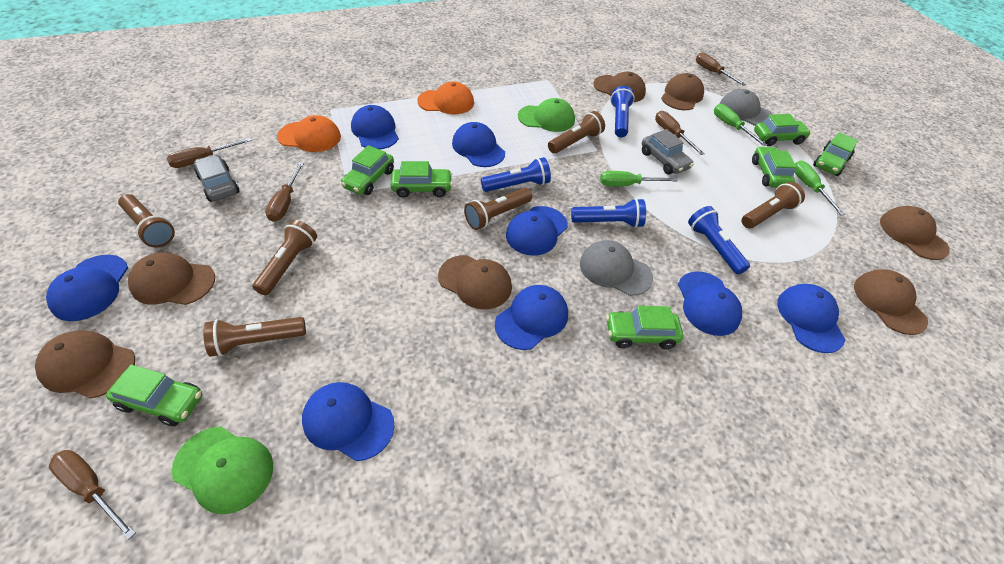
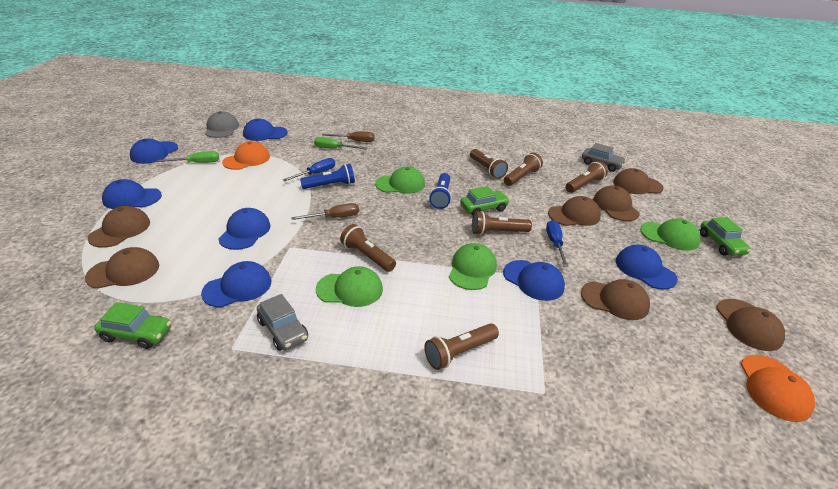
blue cap: 8 -> 7
blue flashlight: 4 -> 2
blue screwdriver: 0 -> 2
brown screwdriver: 5 -> 2
green cap: 2 -> 4
green car: 7 -> 3
green screwdriver: 3 -> 2
grey cap: 2 -> 1

